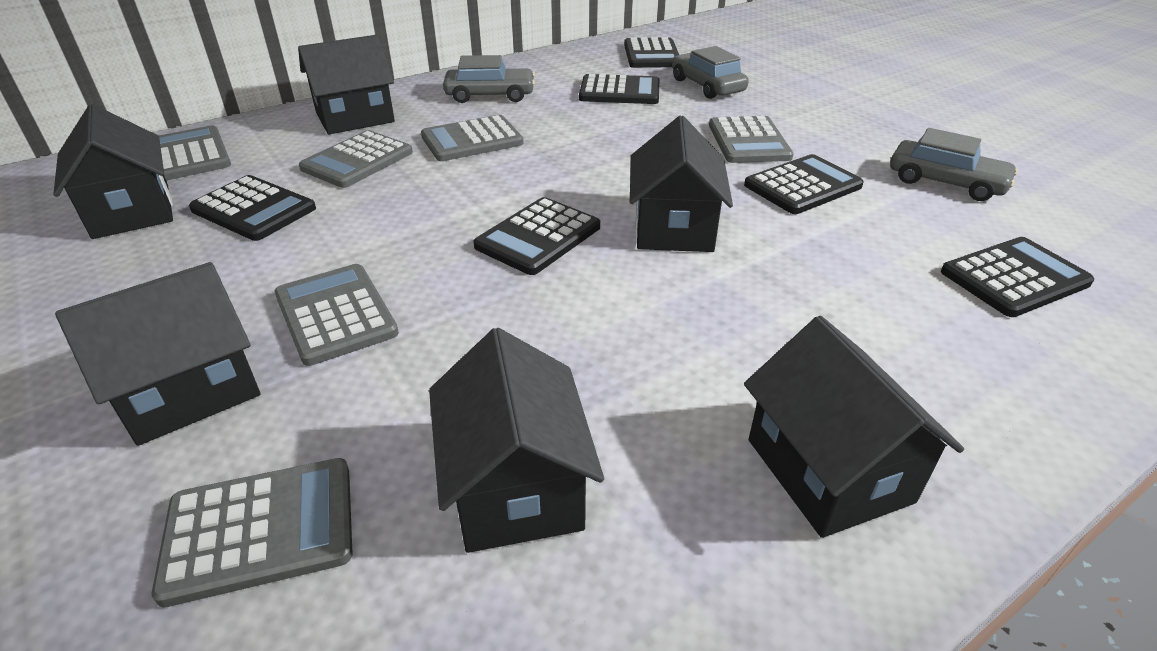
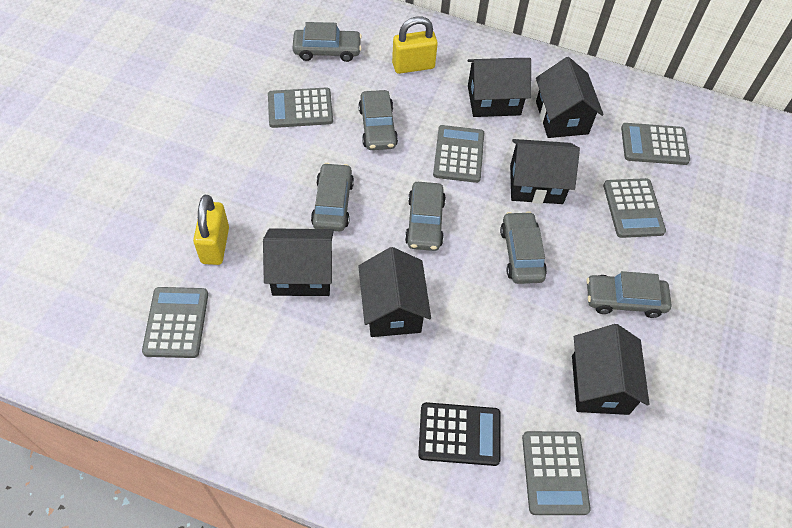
black calculator: 6 -> 1
grey car: 3 -> 6
yellow padlock: 0 -> 2

